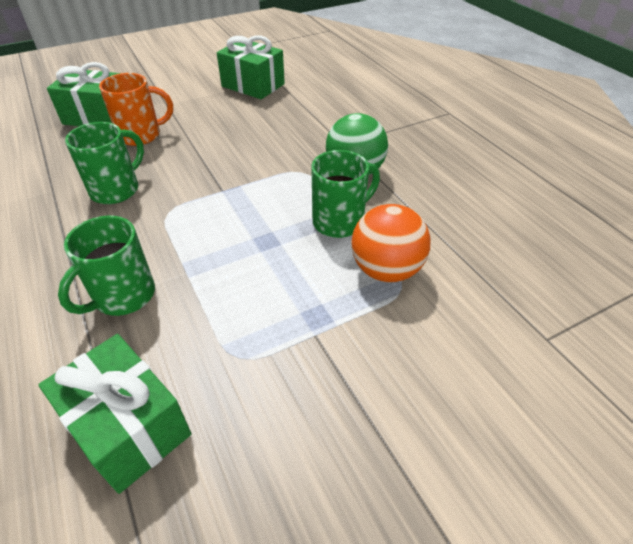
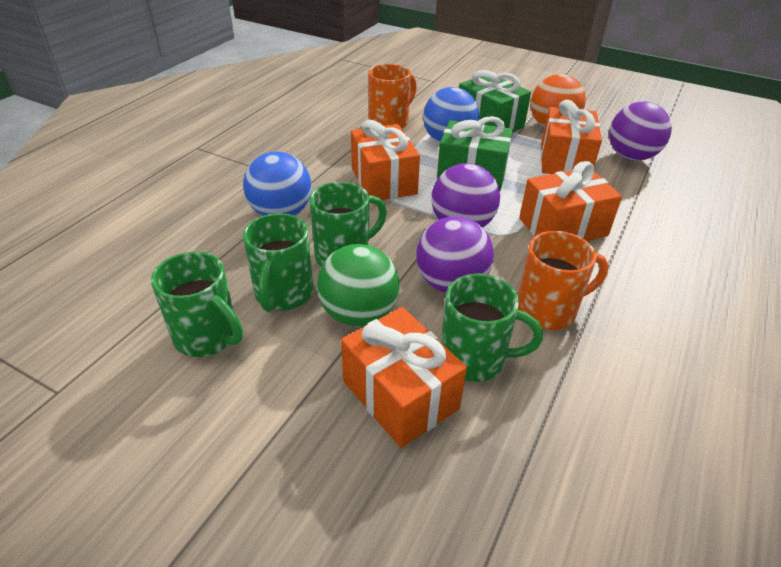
blue ball: 0 -> 2
green gift: 3 -> 2
green mug: 3 -> 4
orange gift: 0 -> 4
orange mug: 1 -> 2
purple ball: 0 -> 3

